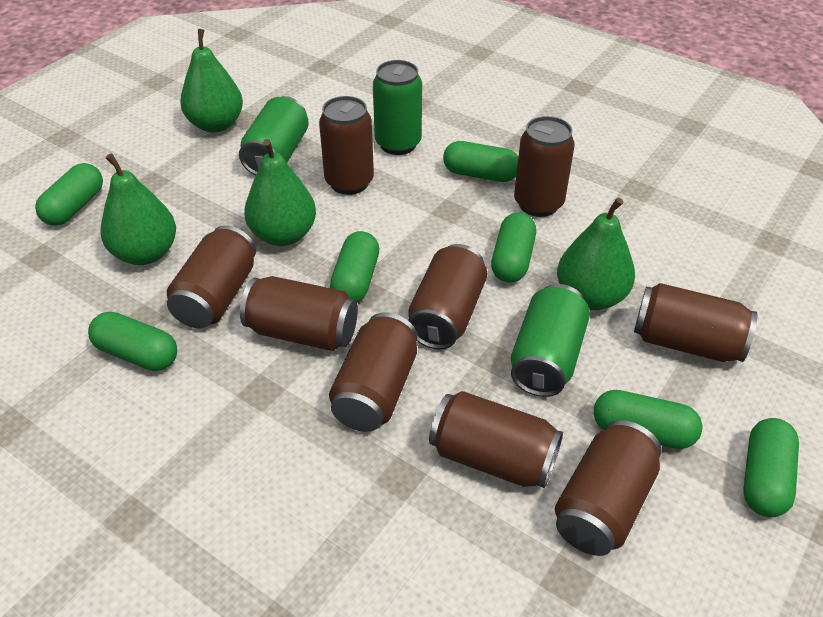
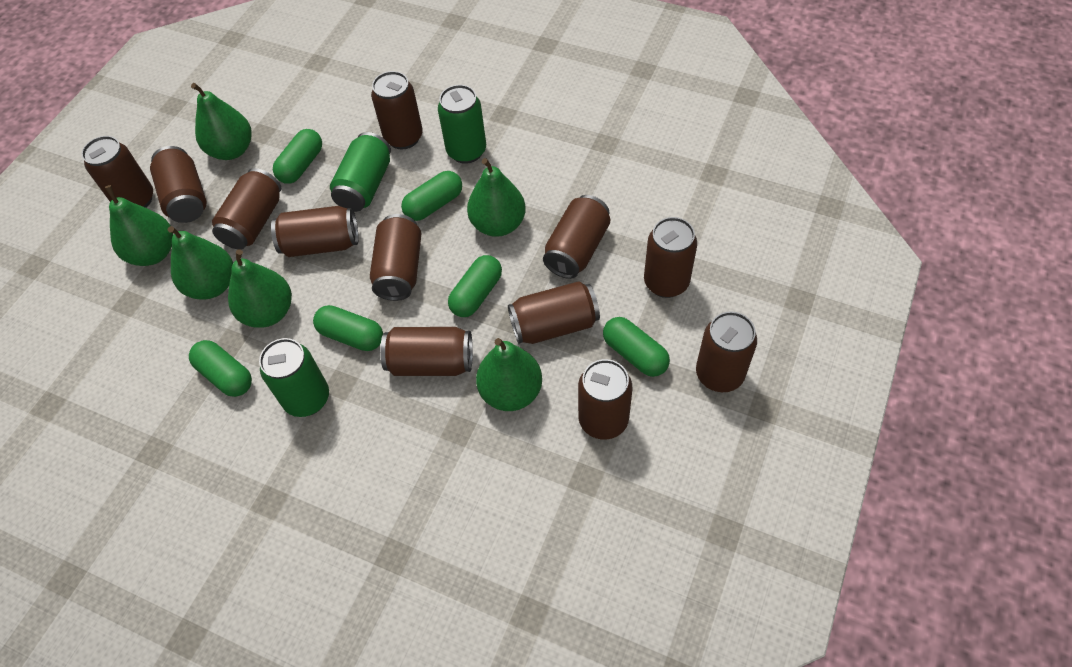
brown can: 9 -> 12
green capsule: 7 -> 6
green pear: 4 -> 6

